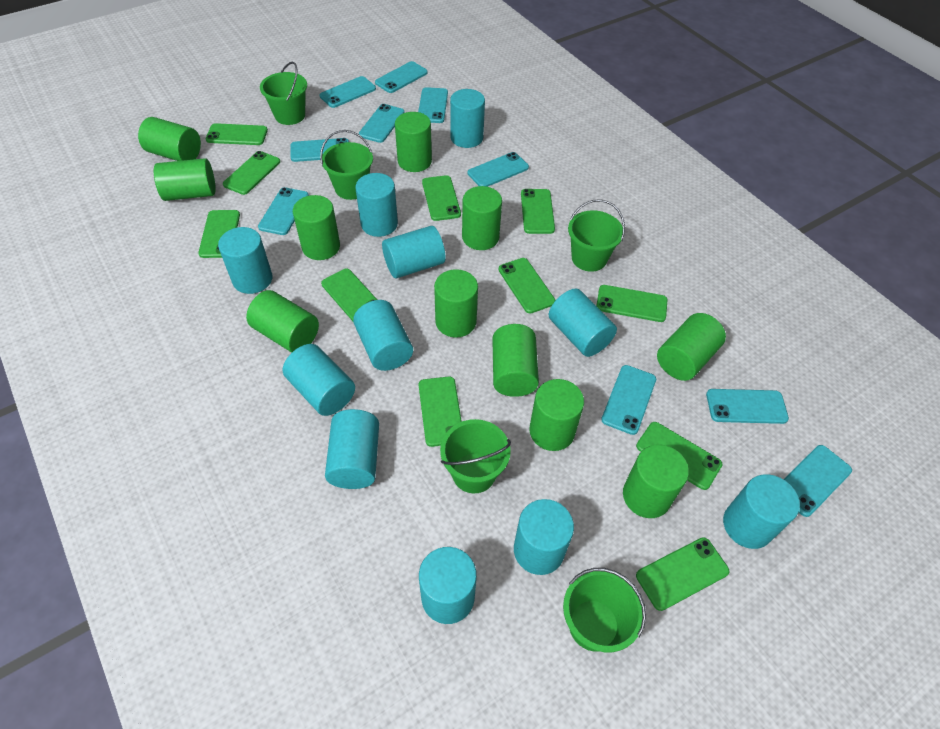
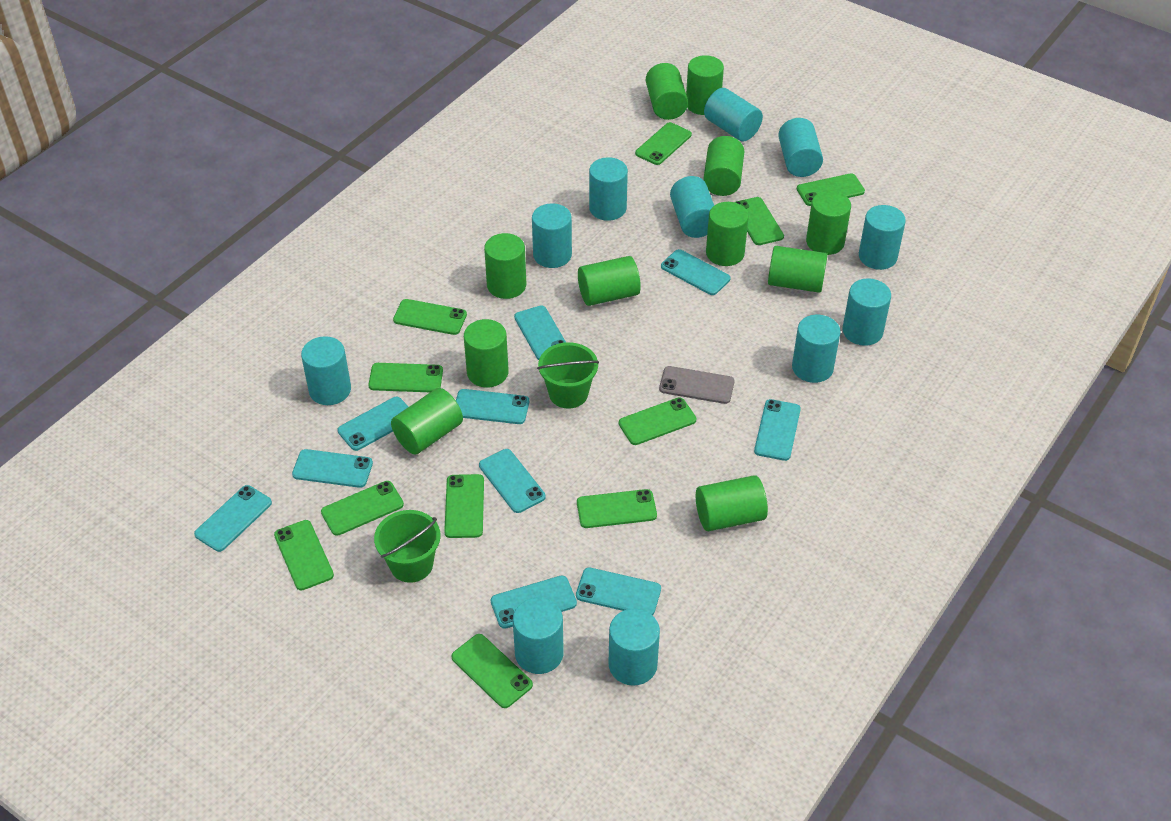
green bucket: 5 -> 2
grey phone: 0 -> 1

